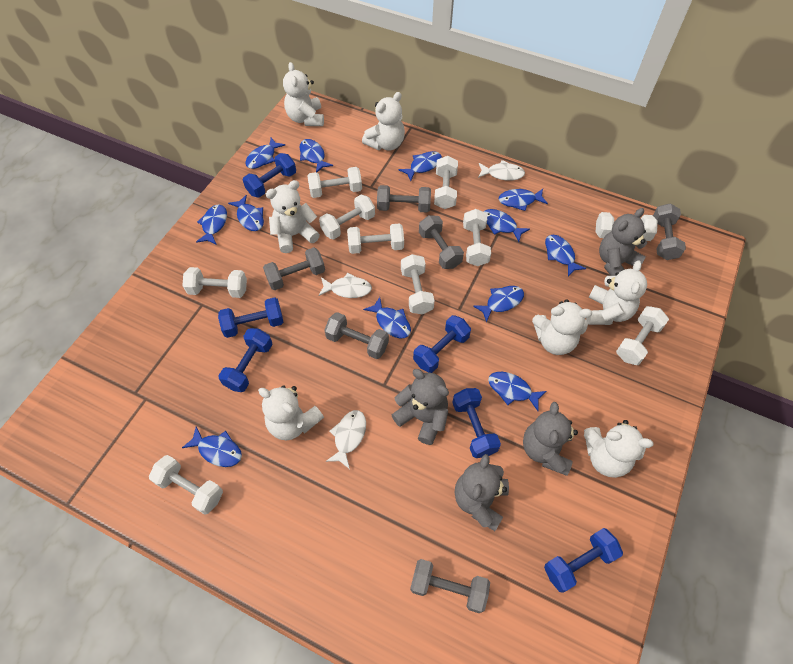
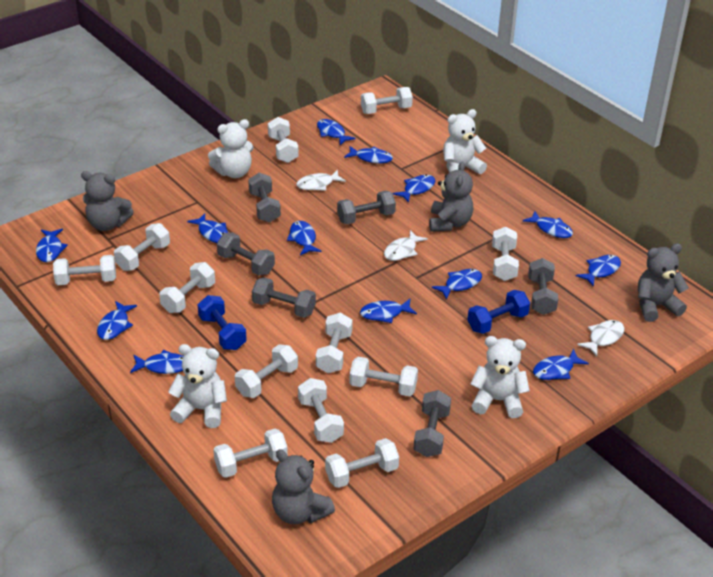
blue dumbbell: 6 -> 2
blue fish: 12 -> 13
white dumbbell: 10 -> 12
white teddy bear: 7 -> 4

